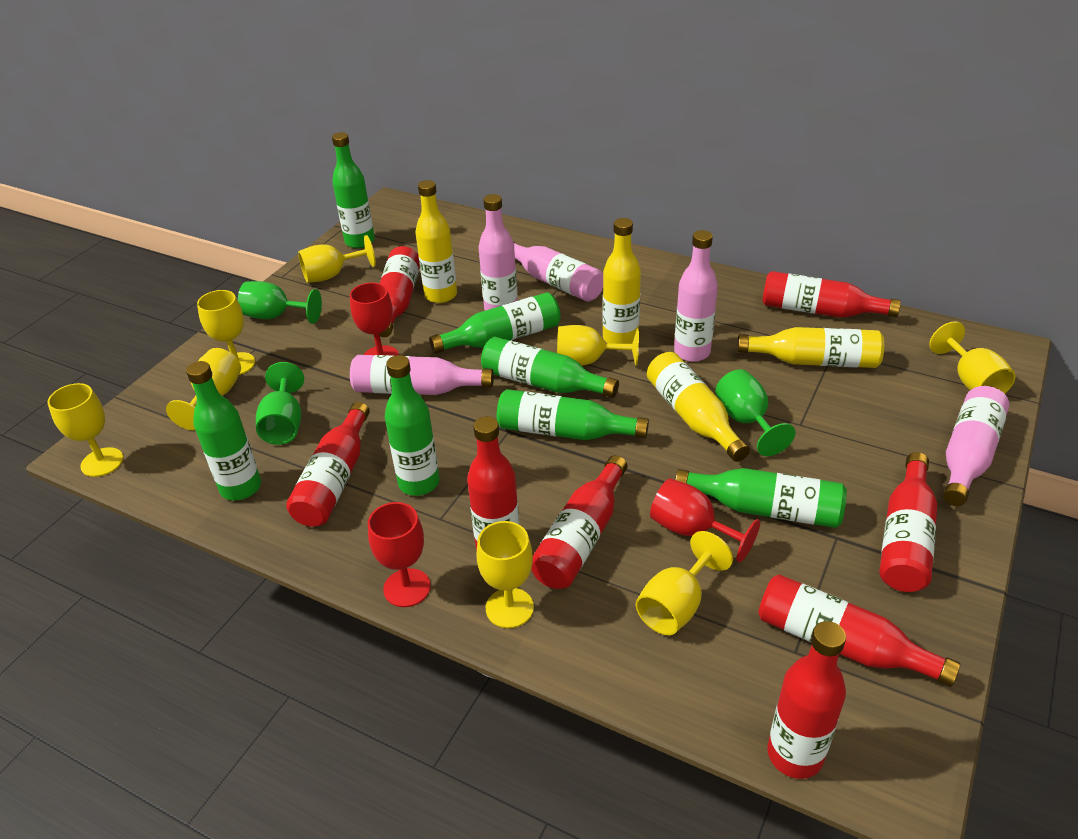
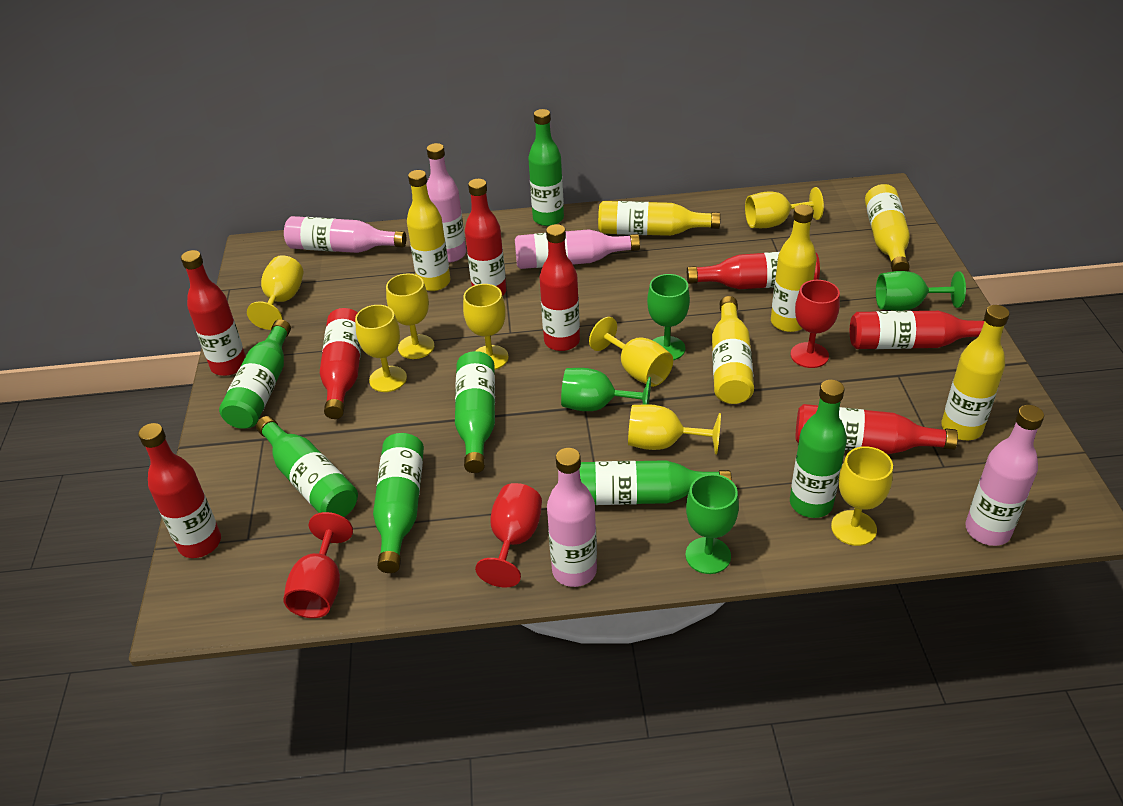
green goblet: 3 -> 4
yellow bottle: 4 -> 6

